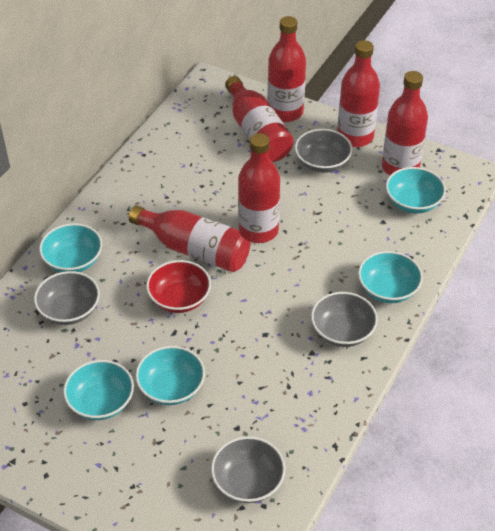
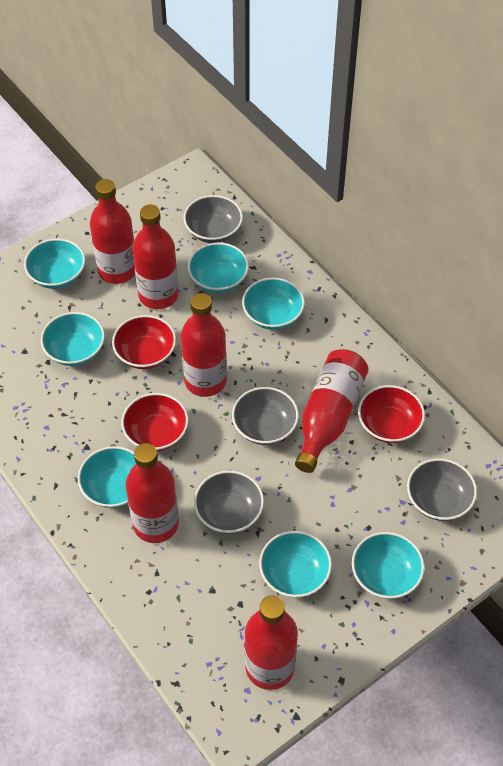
red bowl: 1 -> 3
turquoise bowl: 5 -> 7

